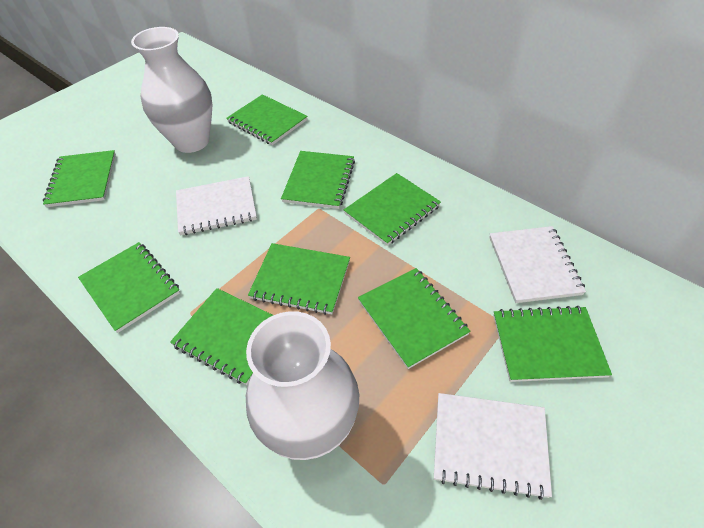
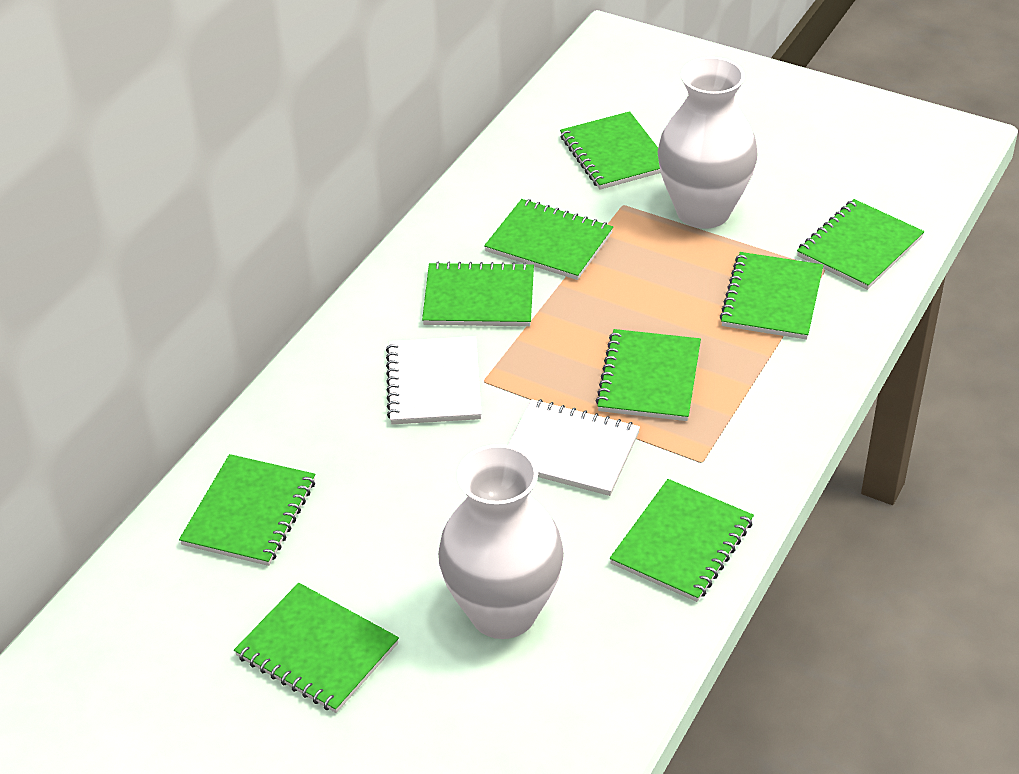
white notebook: 3 -> 2

